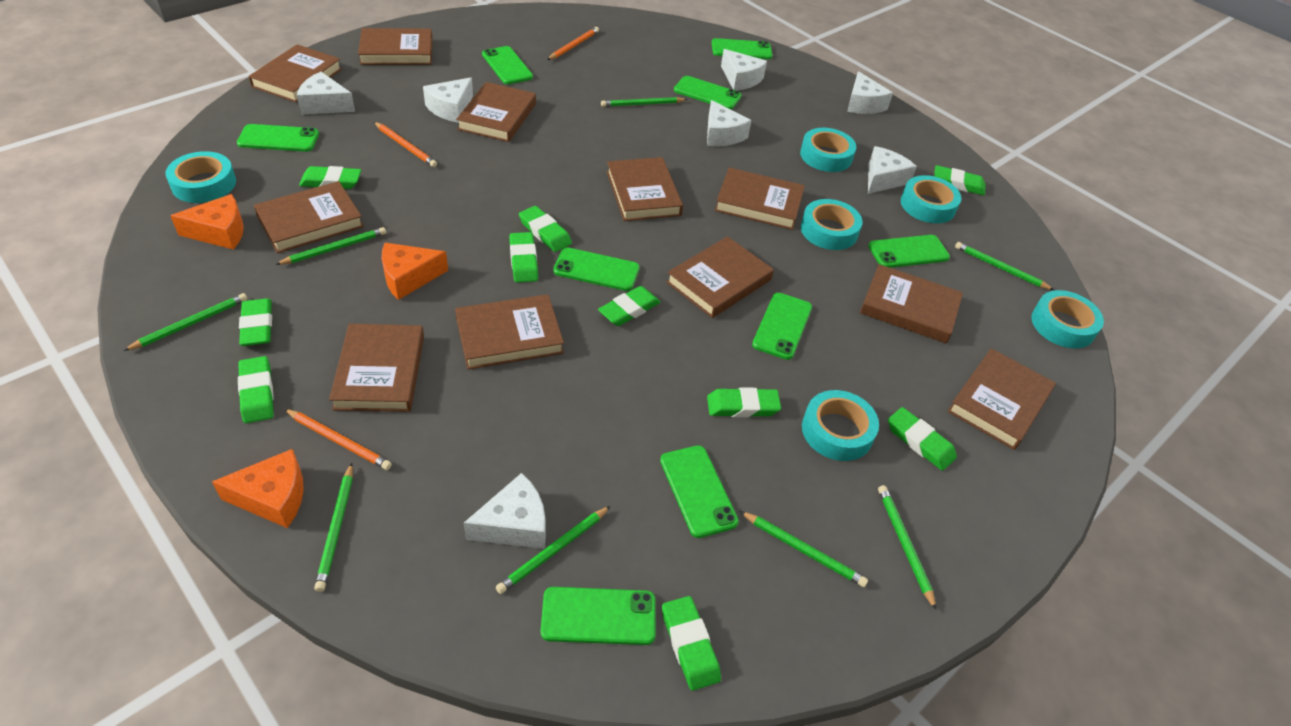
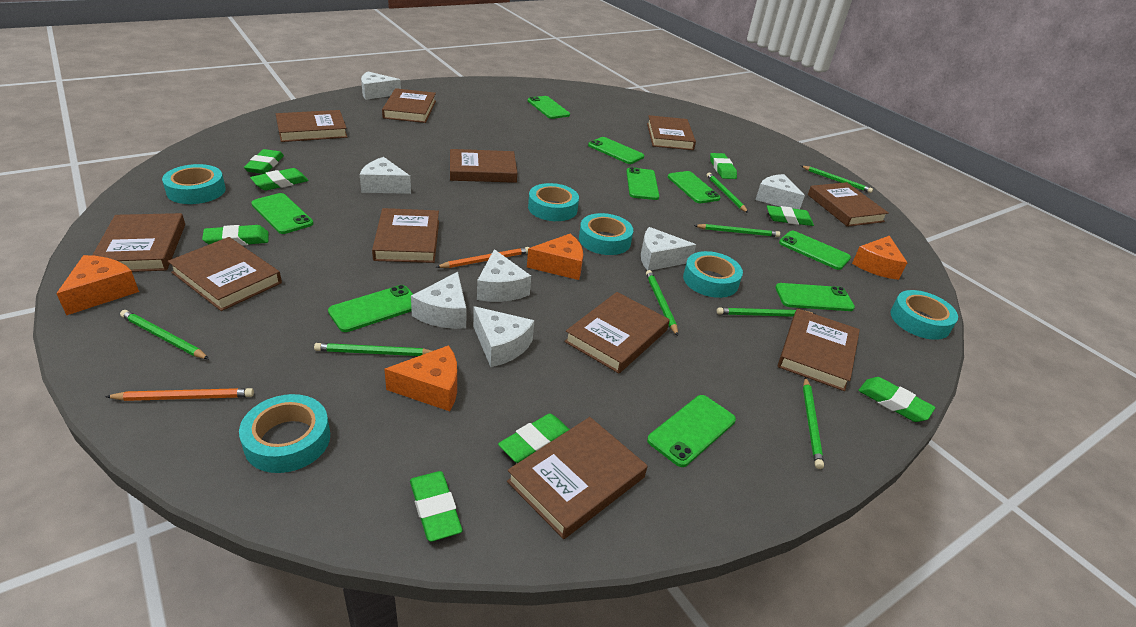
green eraser: 10 -> 8
orange cheese: 3 -> 4
orange pencil: 3 -> 2

